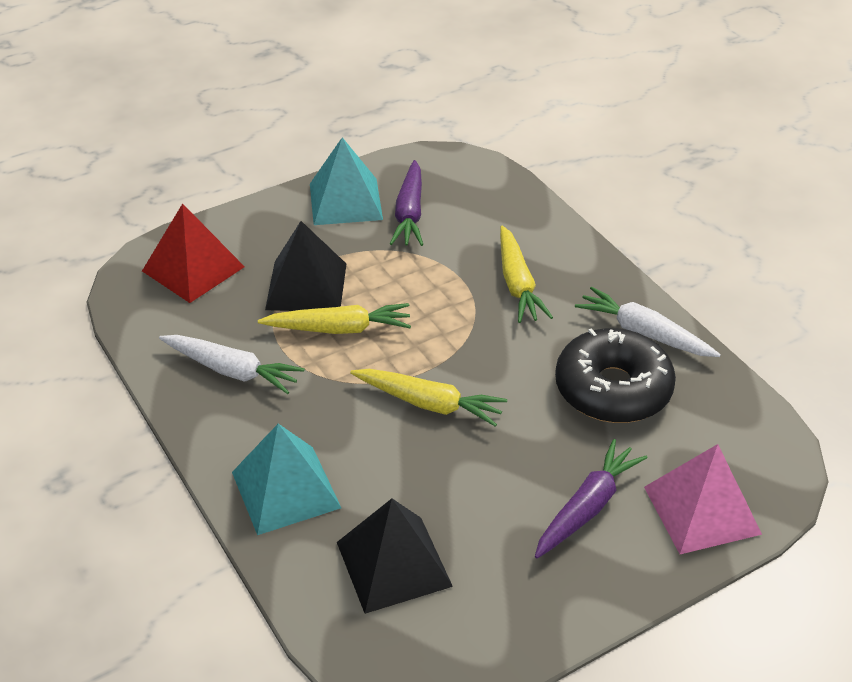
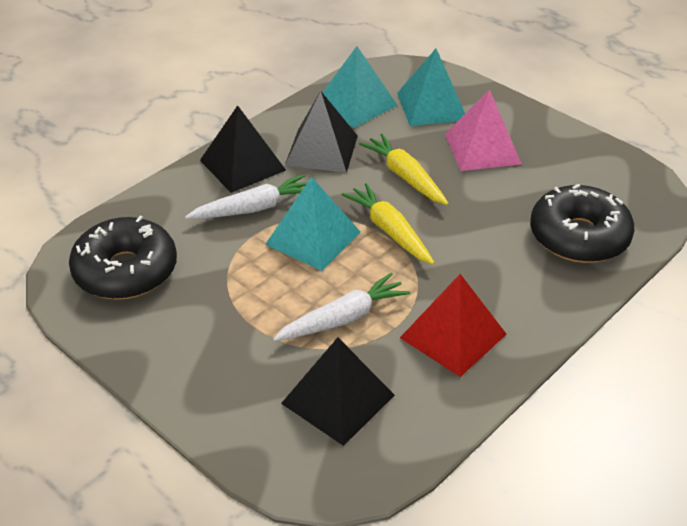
black donut: 1 -> 2
black pyramid: 2 -> 3
purple carrot: 2 -> 0
turquoise pyramid: 2 -> 3
yellow carrot: 3 -> 2

